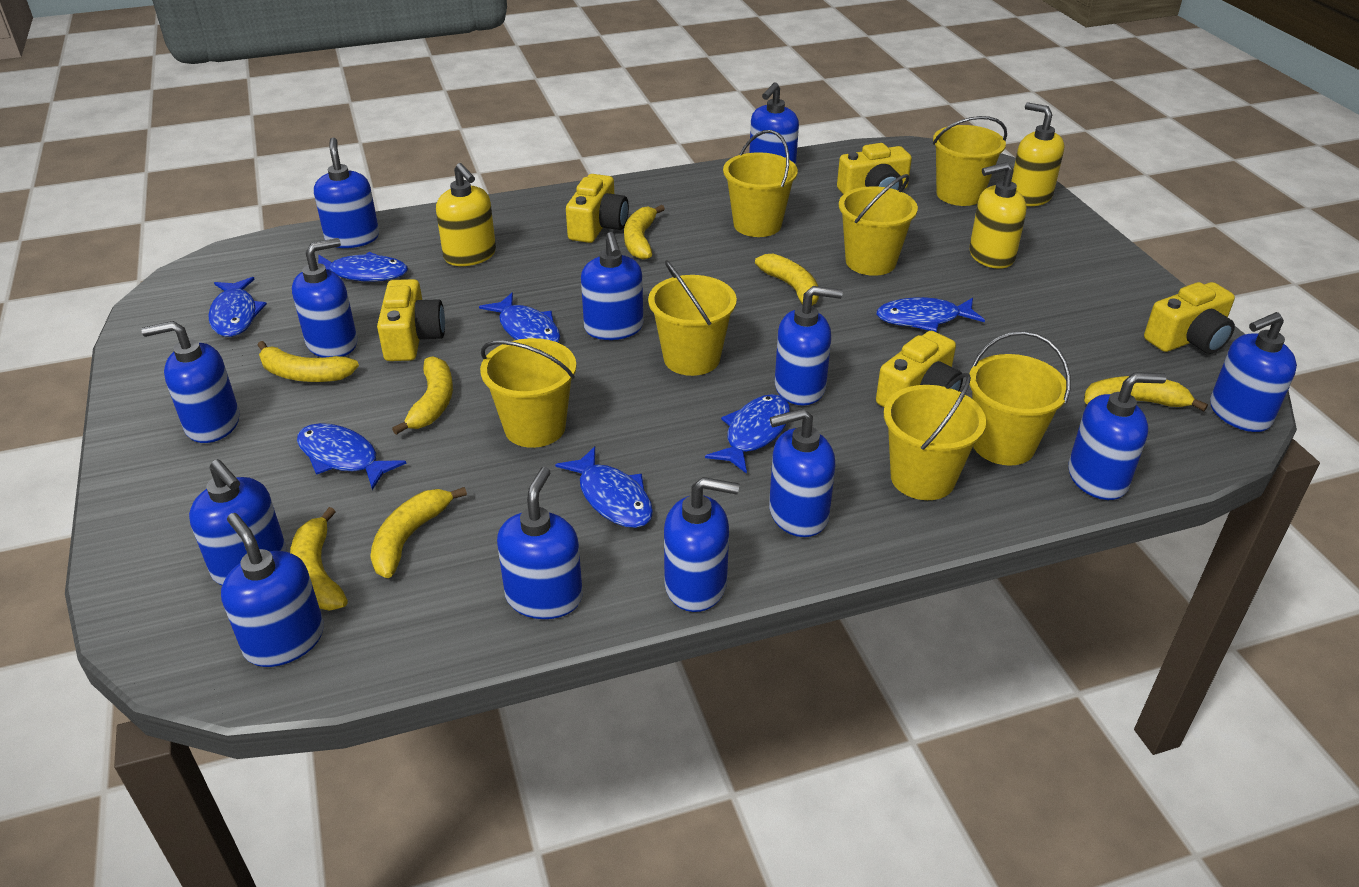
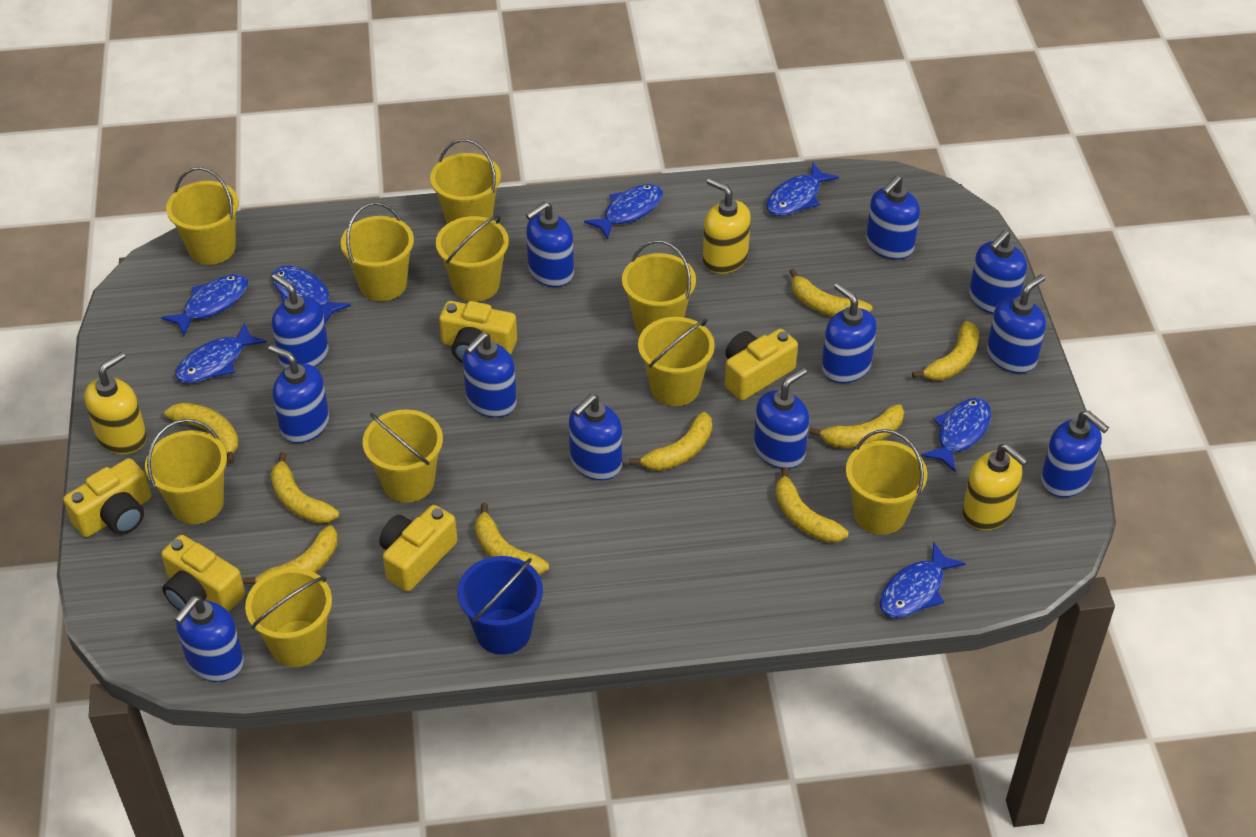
blue bucket: 0 -> 1
blue soap dispenser: 13 -> 12
yellow banana: 7 -> 9
yellow bucket: 7 -> 10

